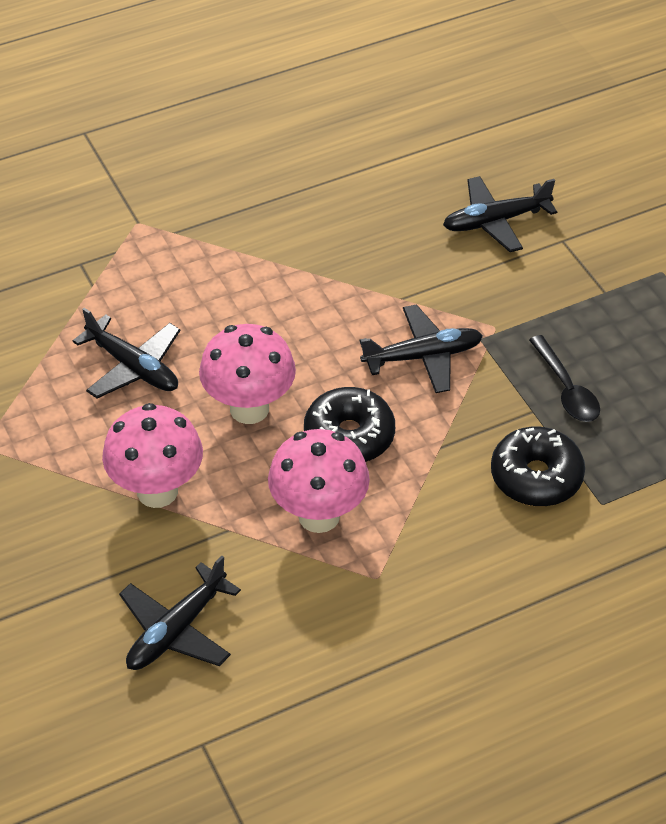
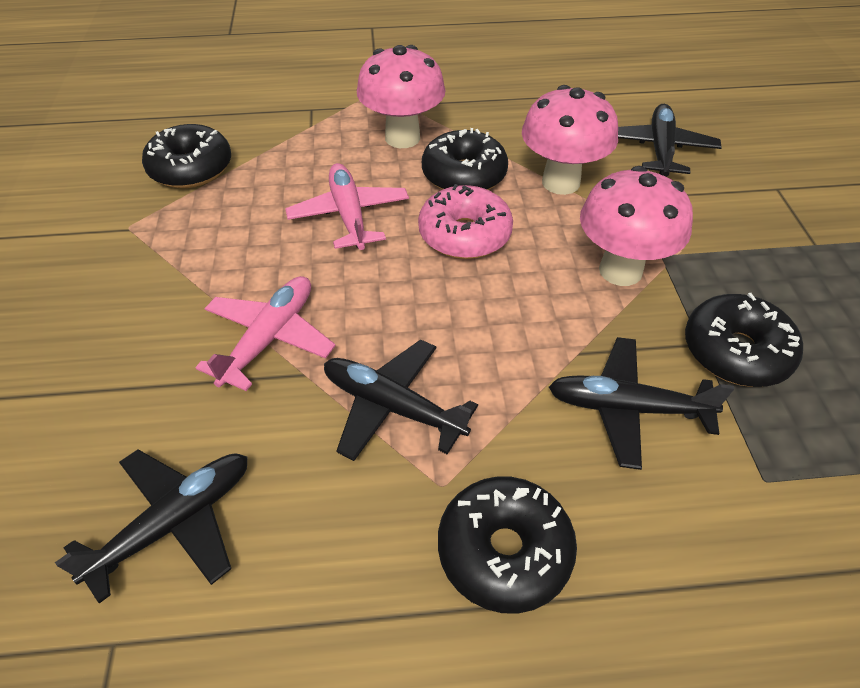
black donut: 2 -> 4
black spoon: 1 -> 0
pink donut: 0 -> 1
pink plane: 0 -> 2

